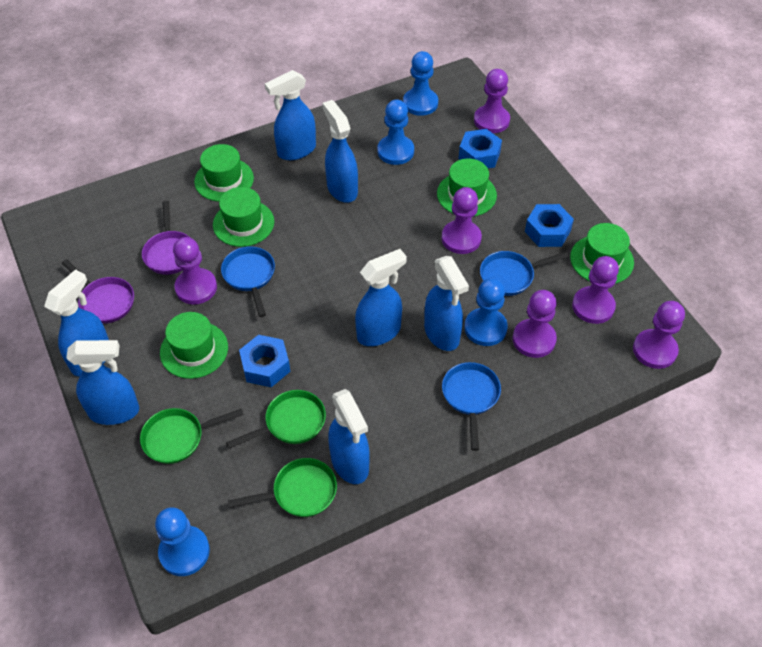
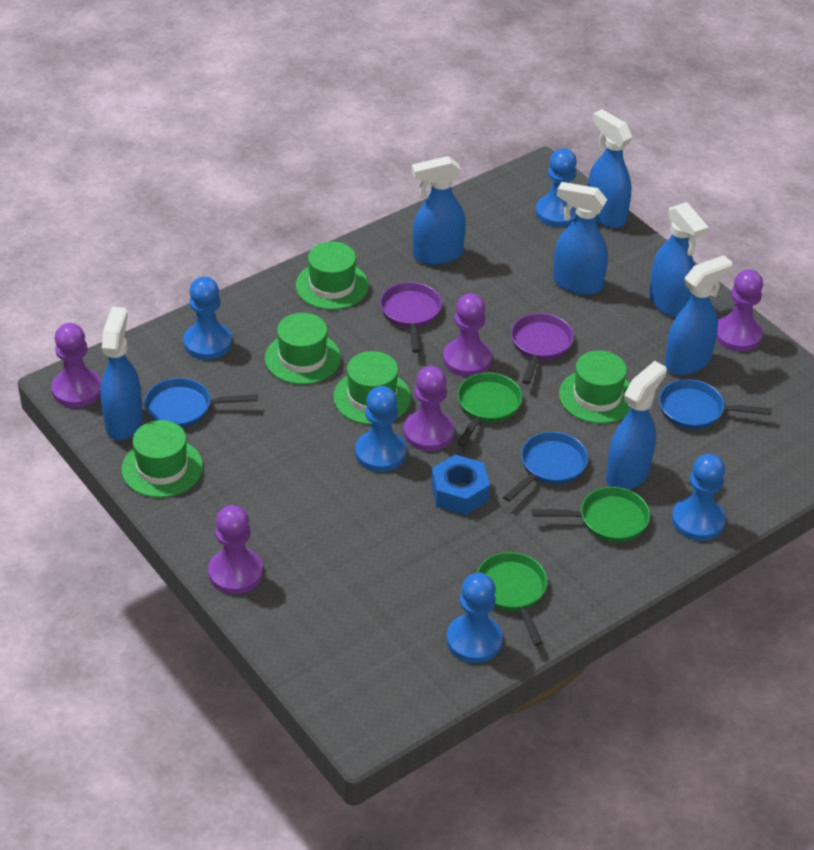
blue nut: 3 -> 1
blue pawn: 4 -> 5
purple pawn: 6 -> 5

